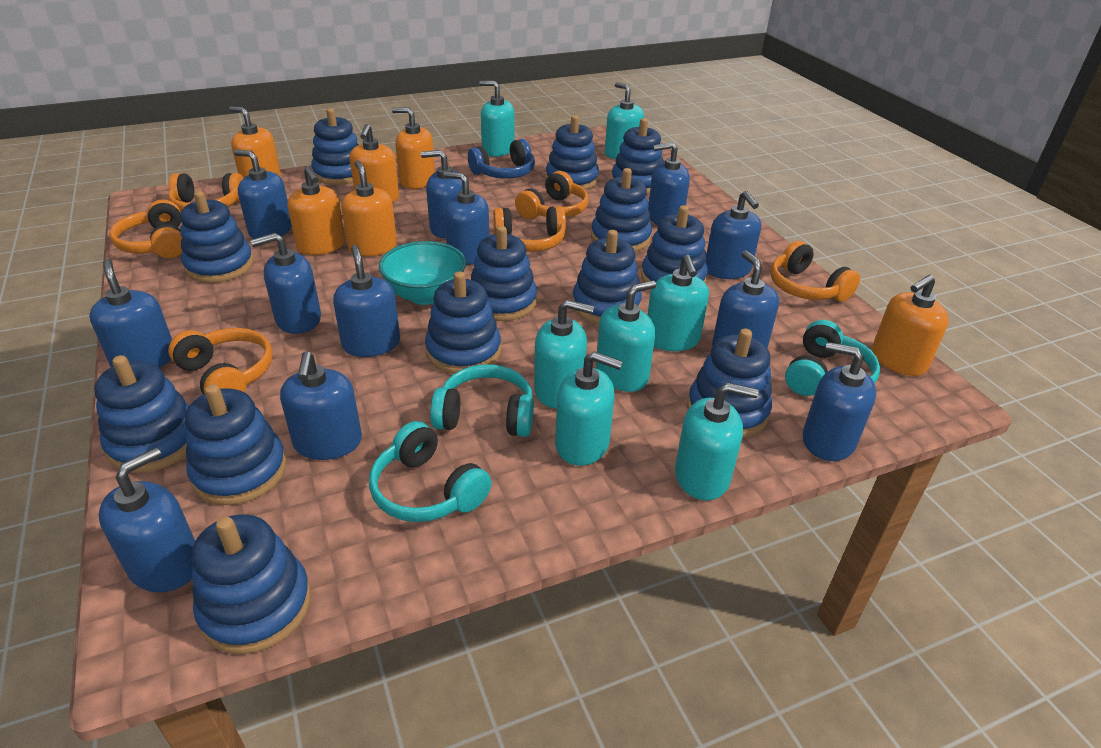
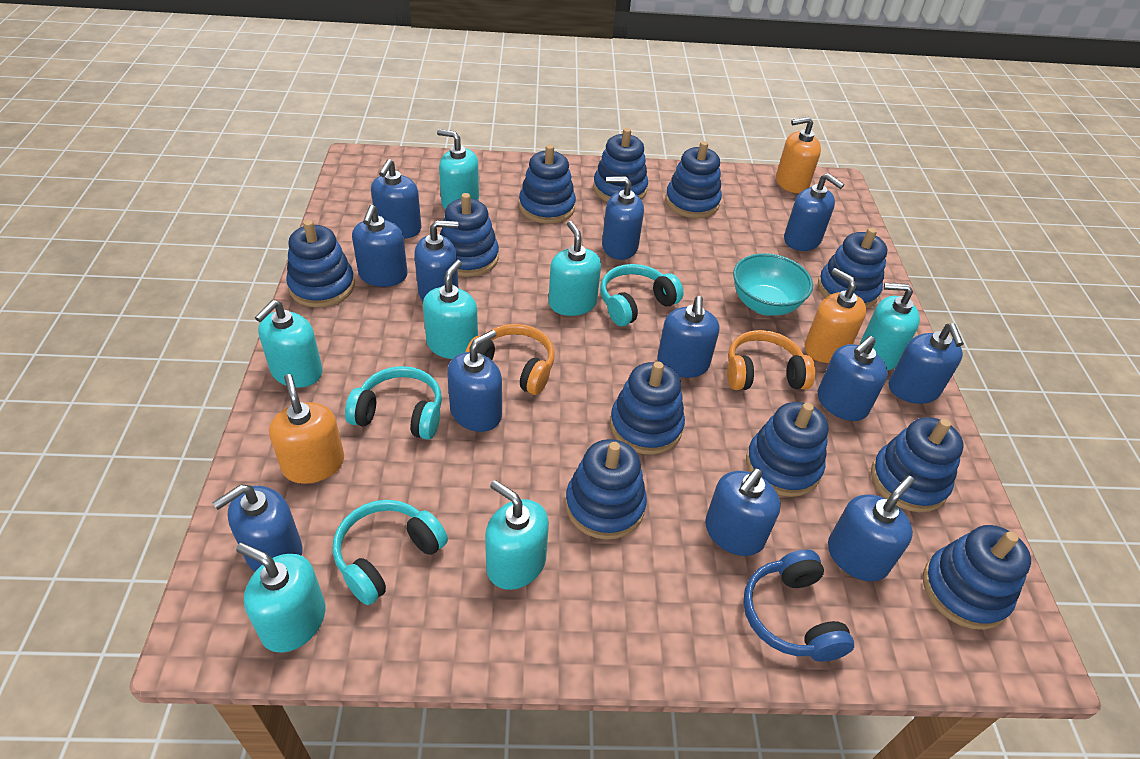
blue stacking toy: 13 -> 11
orange headphones: 6 -> 2
orange soap dispenser: 6 -> 3

